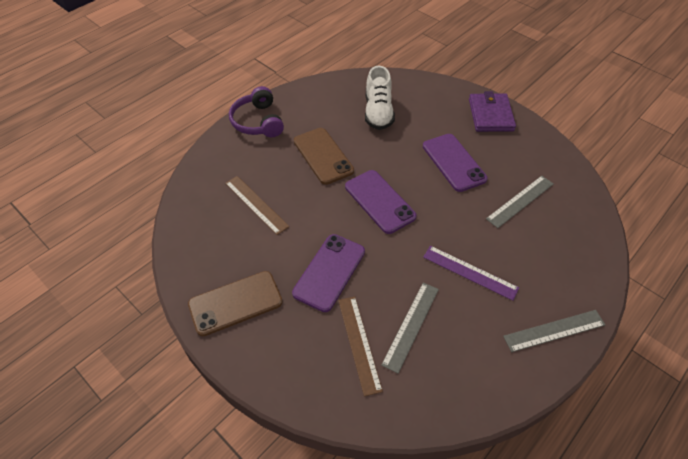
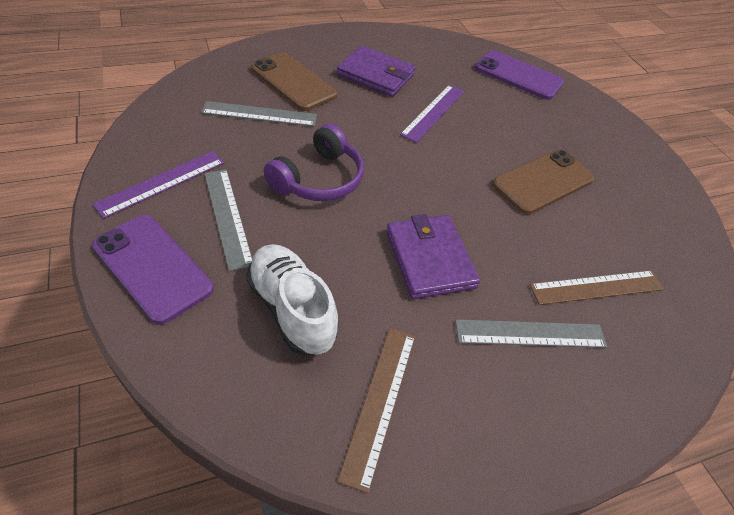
purple phone: 3 -> 2
purple ruler: 1 -> 2
purple wallet: 1 -> 2

